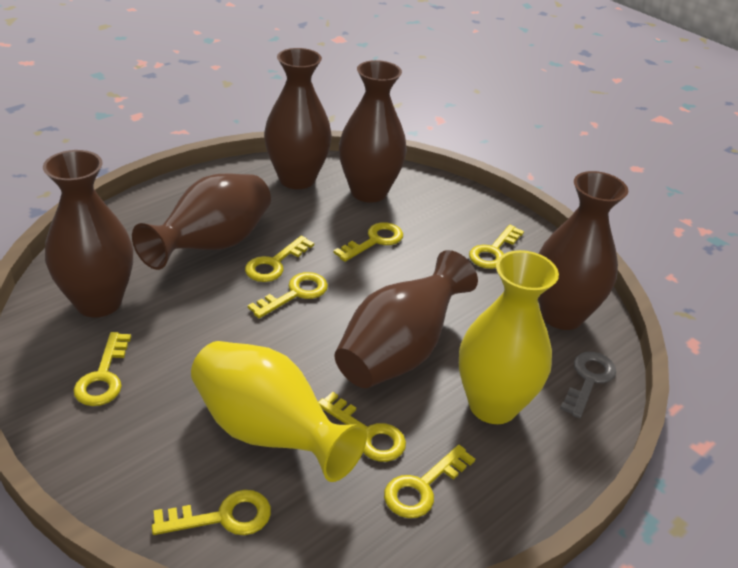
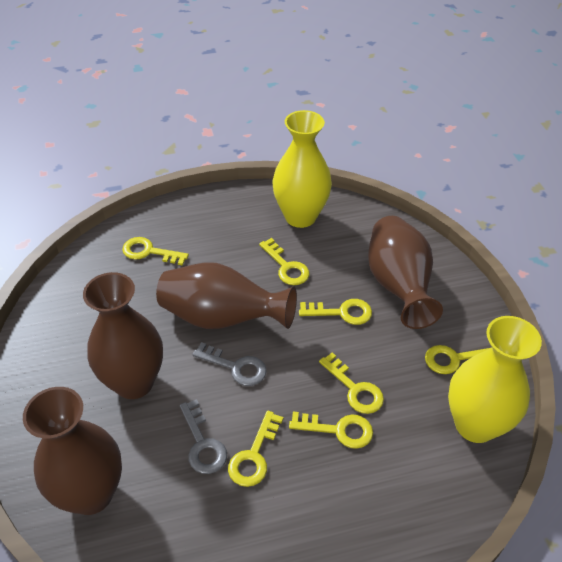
brown vase: 6 -> 4
grey key: 1 -> 2
yellow key: 8 -> 7

